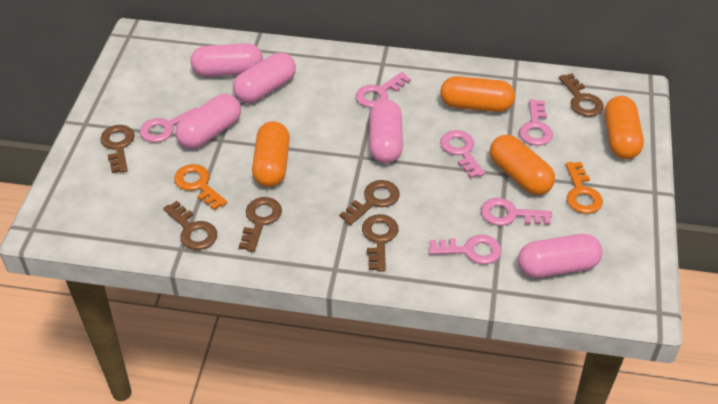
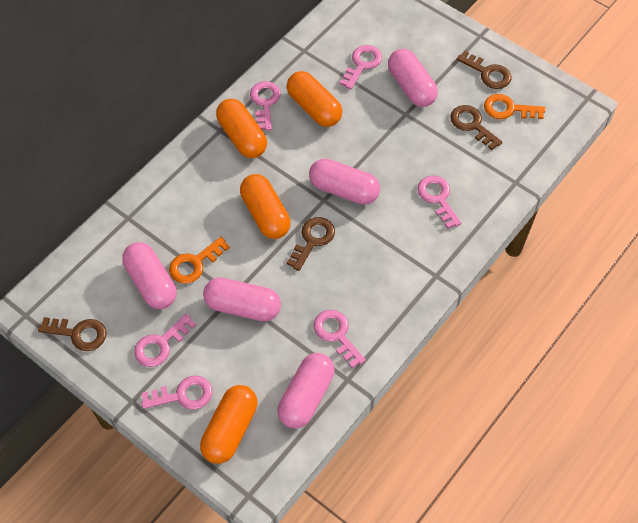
brown key: 6 -> 4

